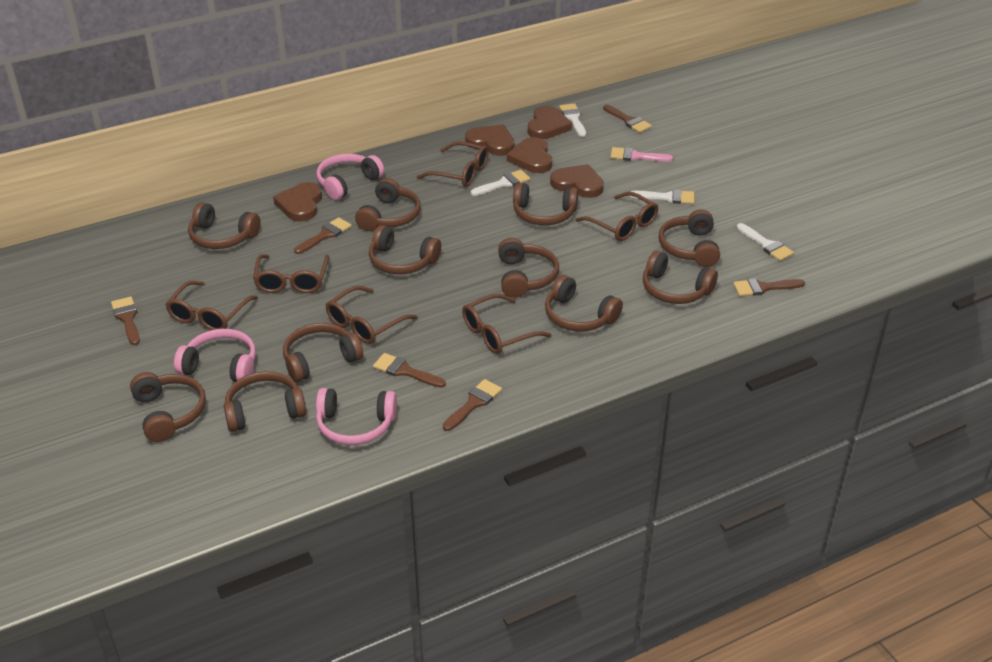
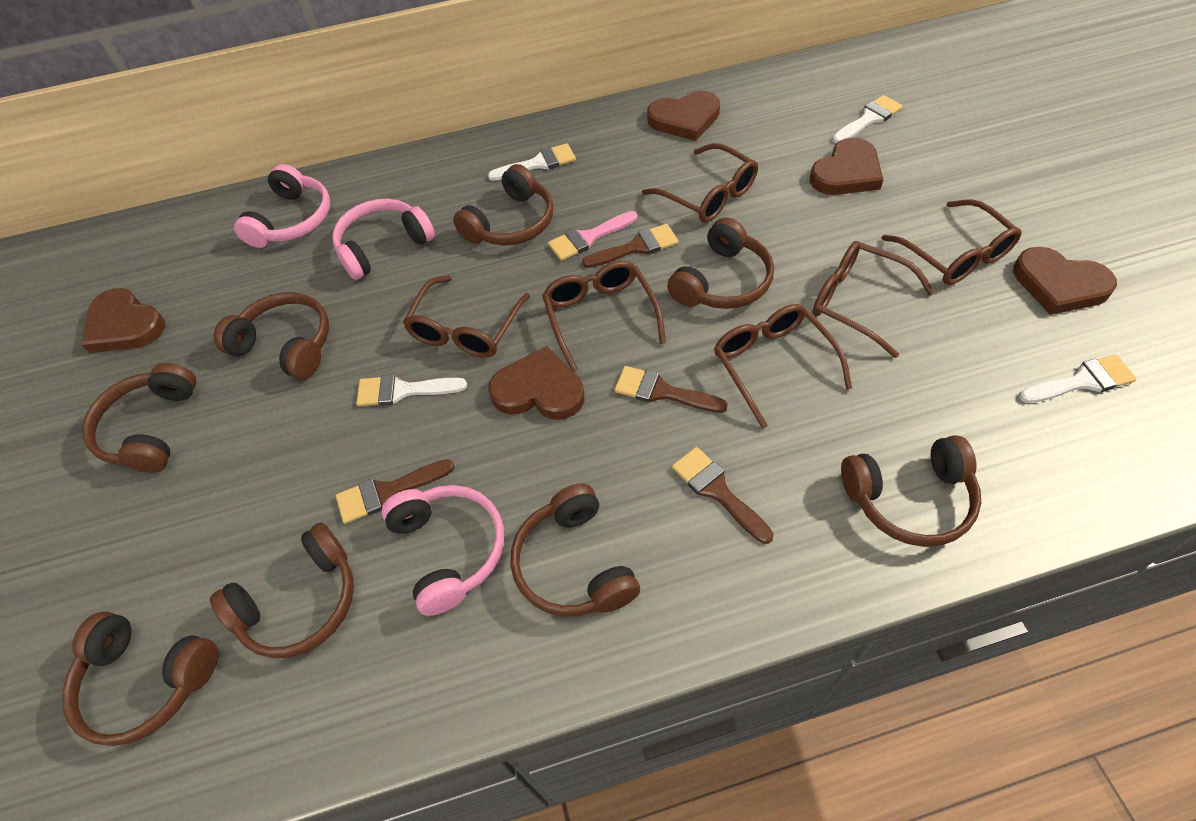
brown brush: 6 -> 4
brown headphones: 11 -> 8

